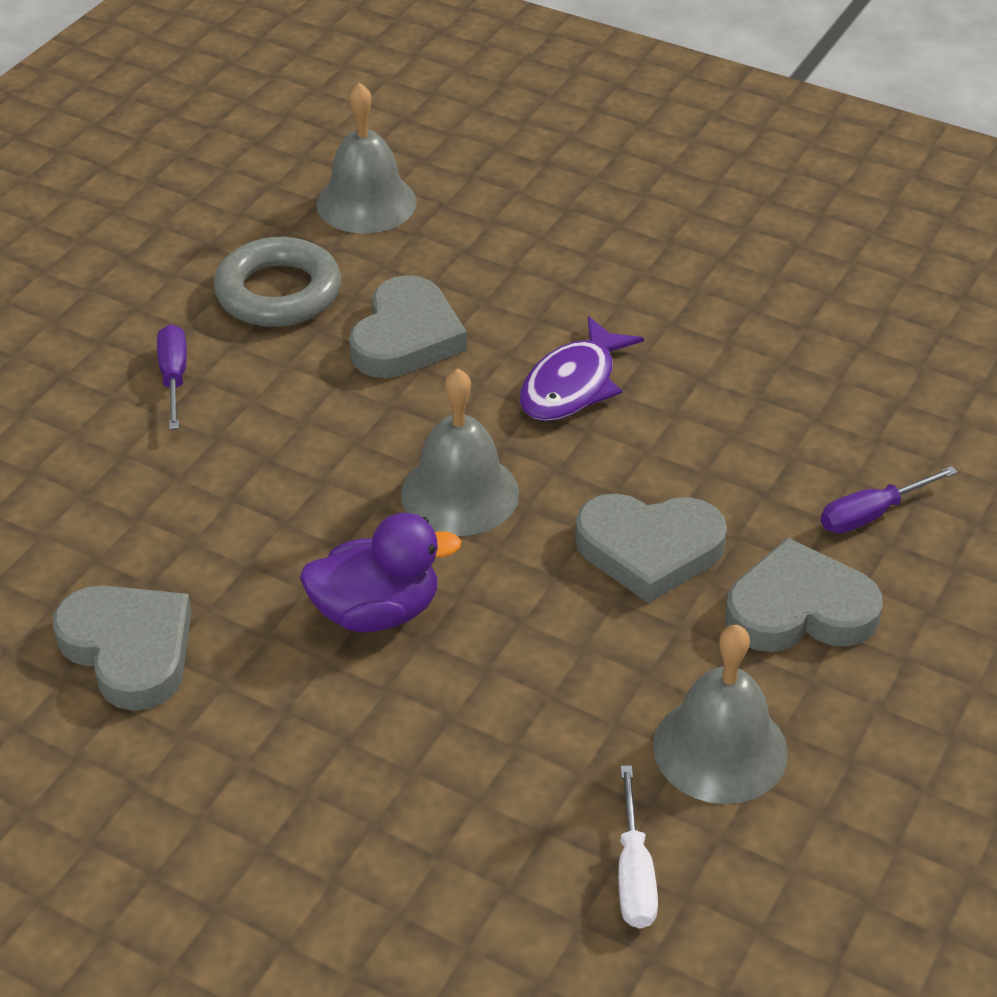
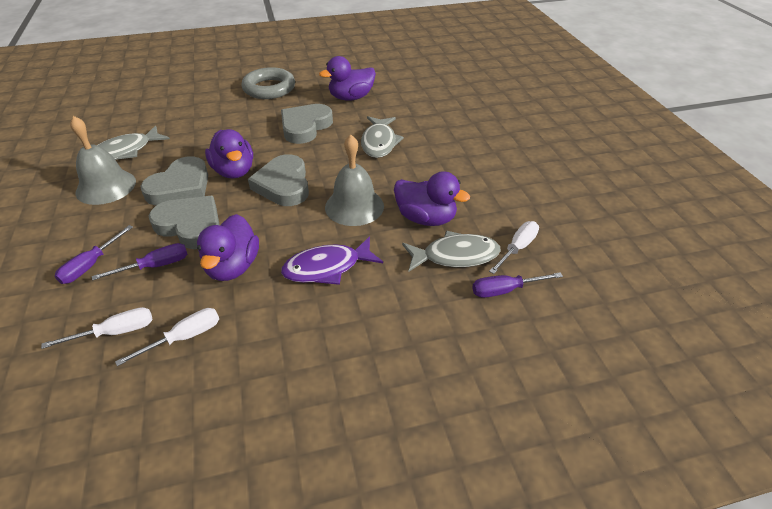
grey bell: 3 -> 2
grey fish: 0 -> 3
purple duck: 1 -> 4
purple screwdriver: 2 -> 3
white screwdriver: 1 -> 3

